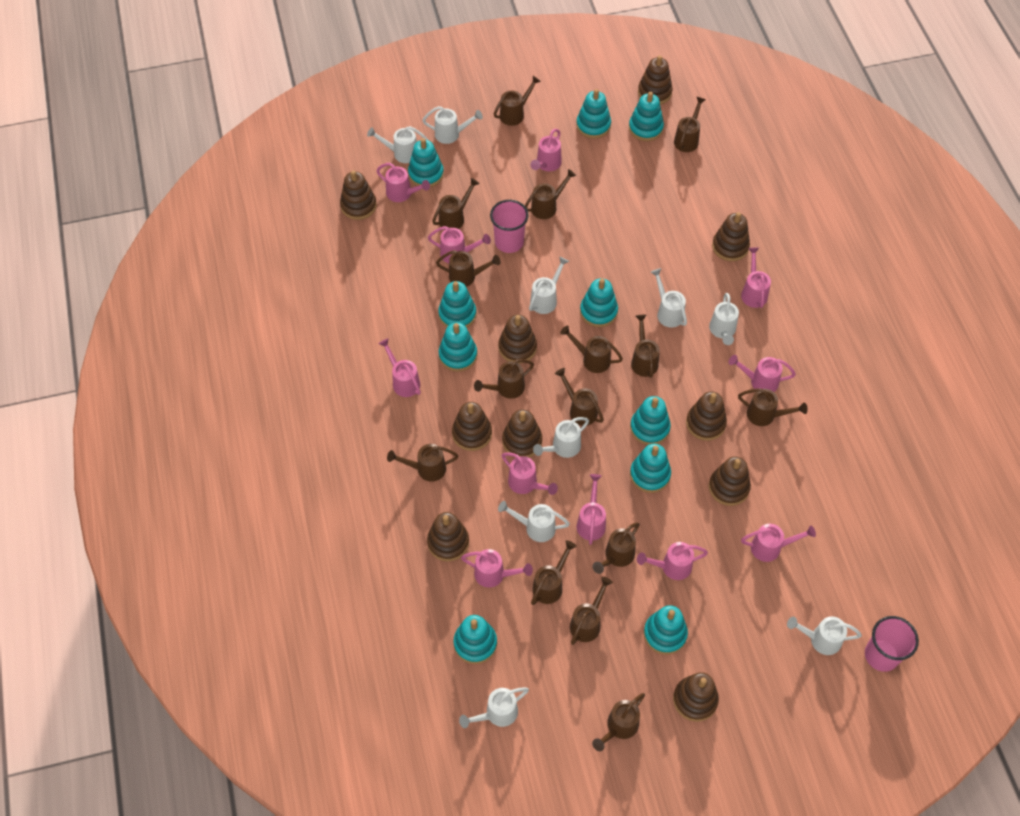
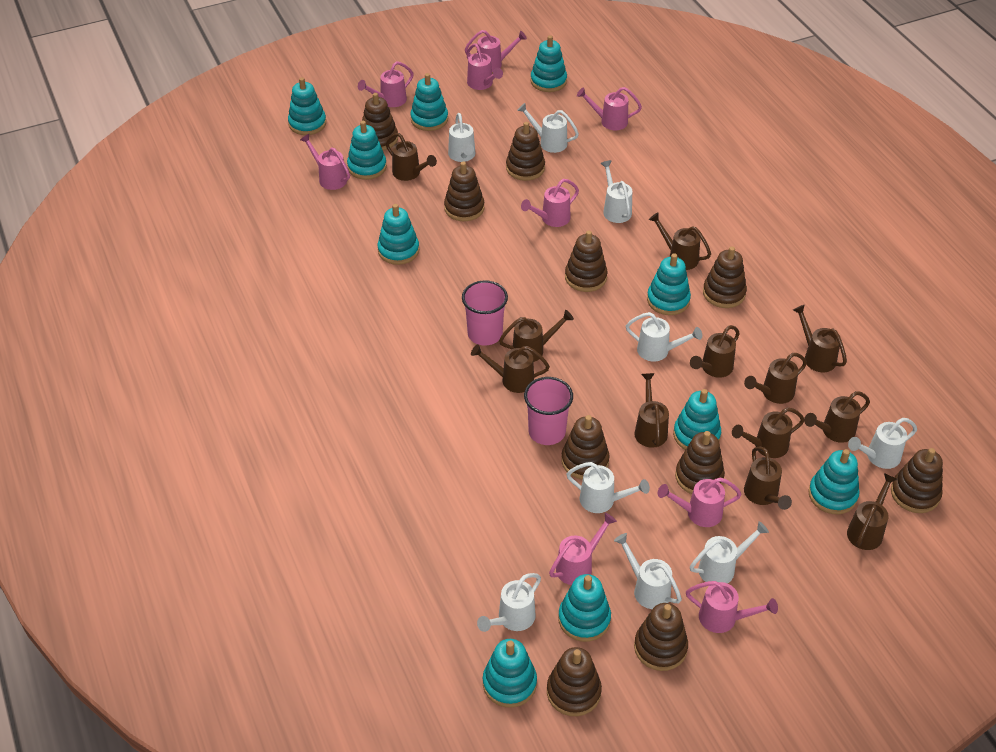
brown watering can: 15 -> 12
pink watering can: 11 -> 9

